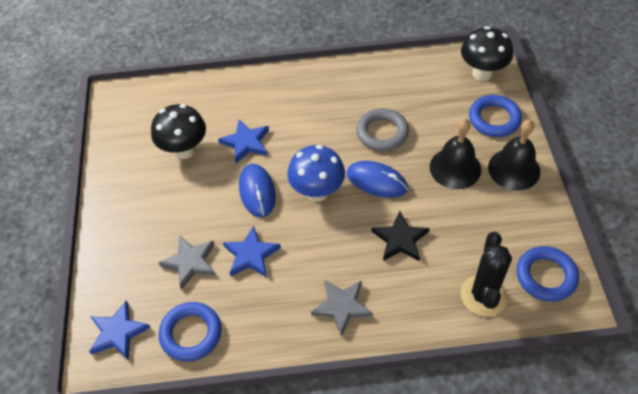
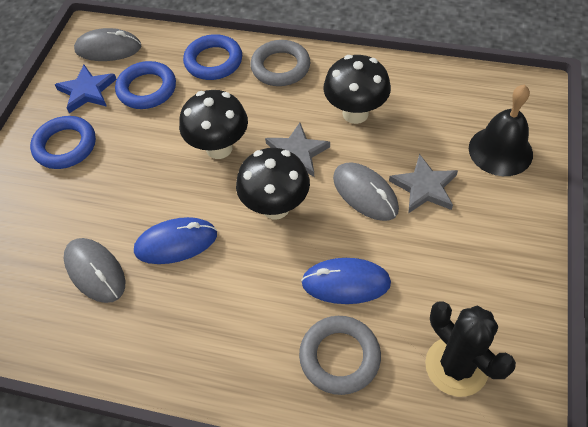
black bell: 2 -> 1
black mushroom: 2 -> 3
black star: 1 -> 0
blue mushroom: 1 -> 0
blue star: 3 -> 1
grey mouse: 0 -> 3
grey ring: 1 -> 2

